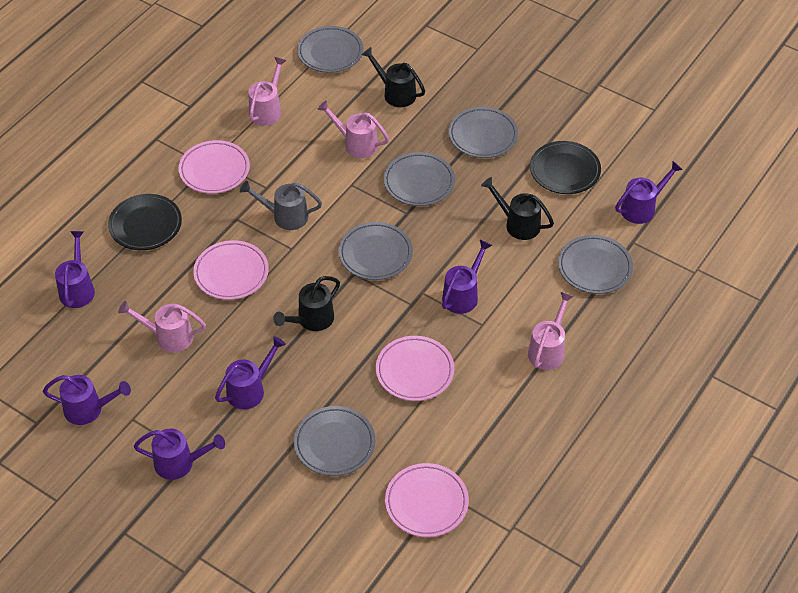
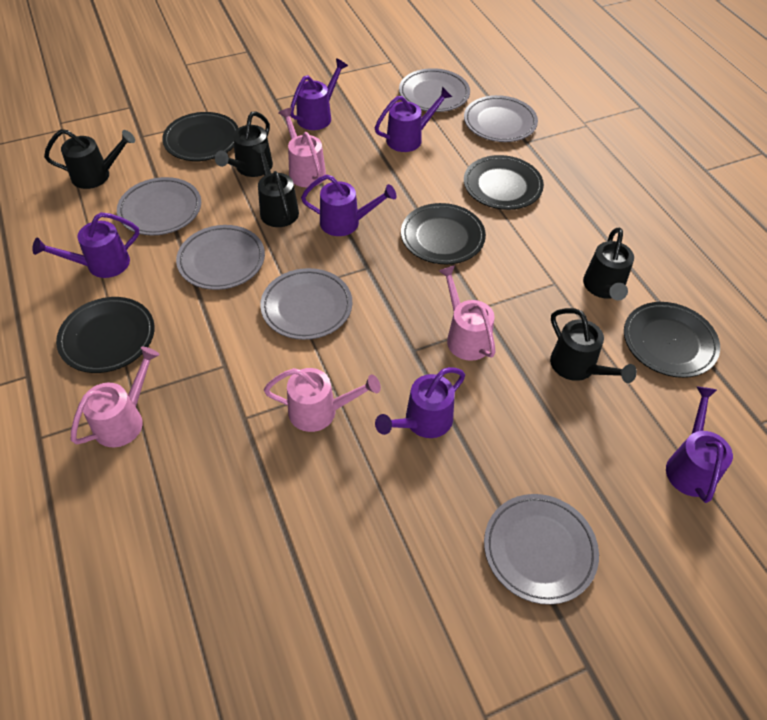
black plate: 2 -> 5
black watering can: 3 -> 5
grey watering can: 1 -> 0
pink plate: 4 -> 0

